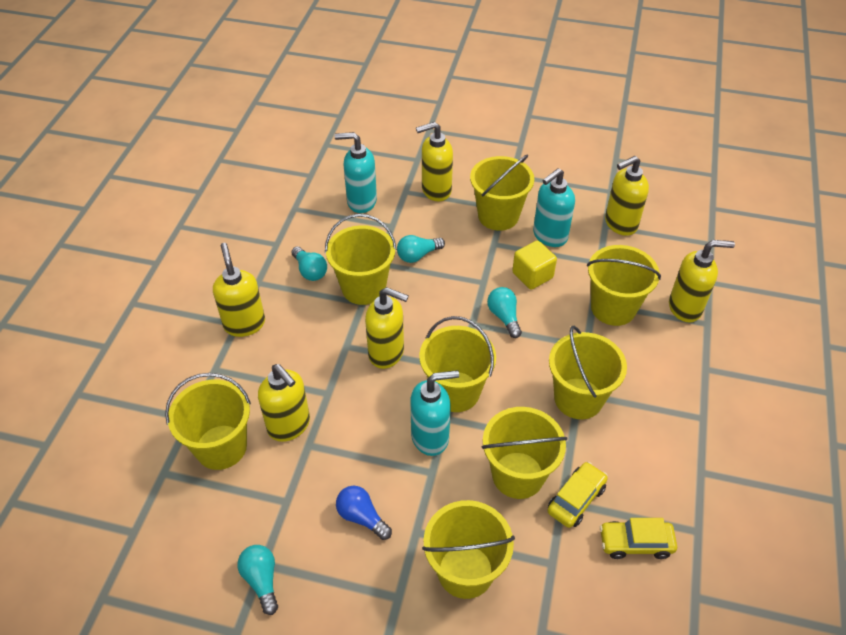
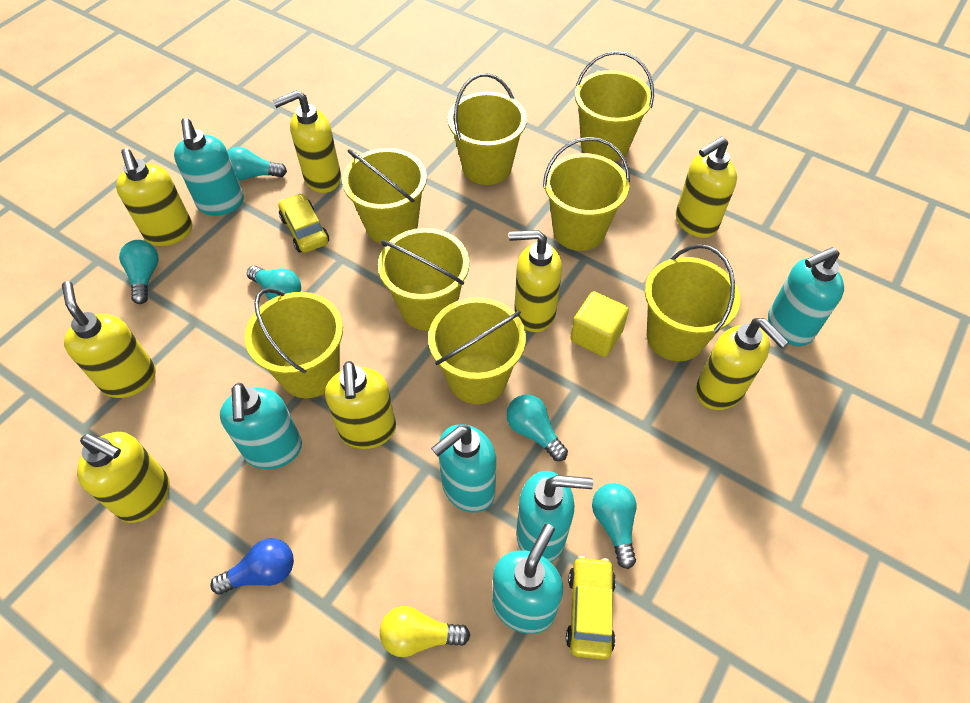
turquoise light bulb: 4 -> 5
turquoise soap dispenser: 3 -> 6
yellow light bulb: 0 -> 1
yellow soap dispenser: 6 -> 8

